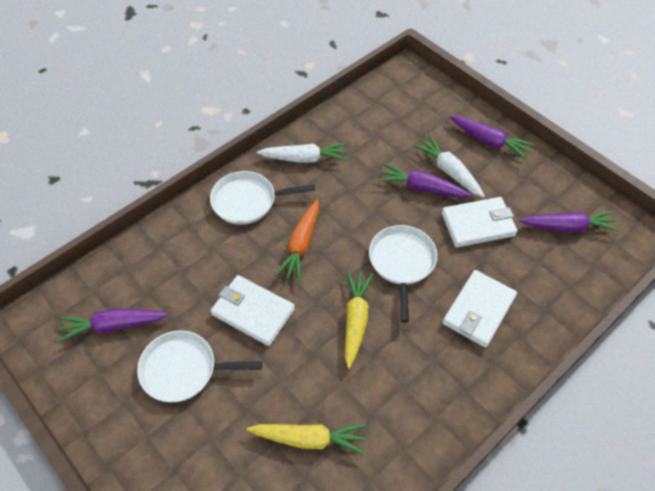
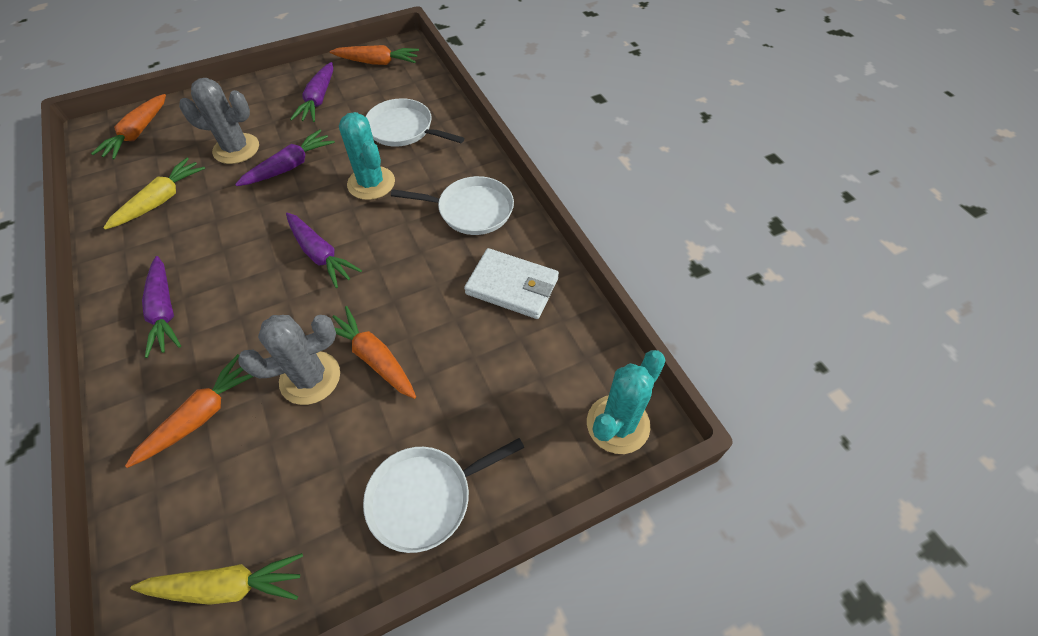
grey cactus: 0 -> 2
orange carrot: 1 -> 4
turquoise cactus: 0 -> 2
white carrot: 2 -> 0
white wallet: 3 -> 1

